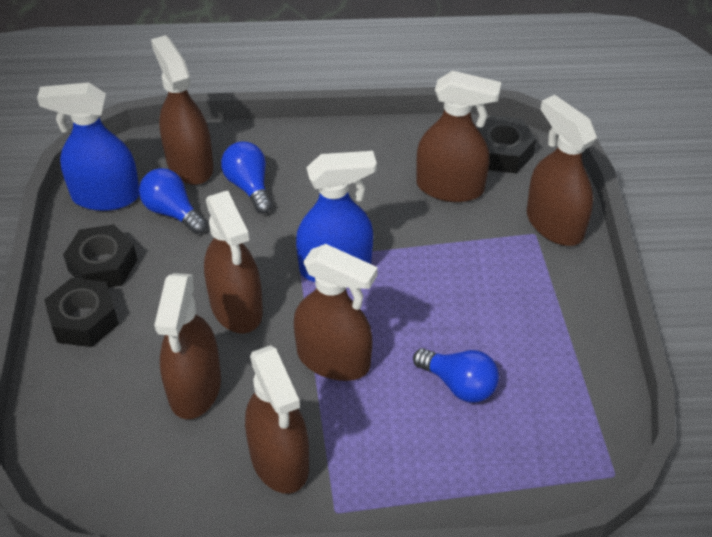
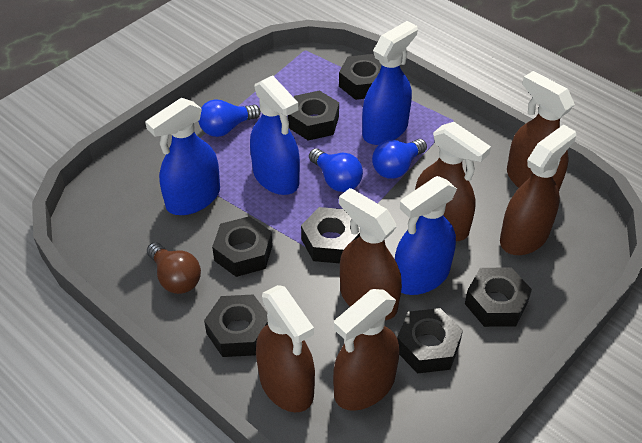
black nut: 3 -> 7
blue spray bottle: 2 -> 4
brown light bulb: 0 -> 1
brown spray bottle: 7 -> 6

